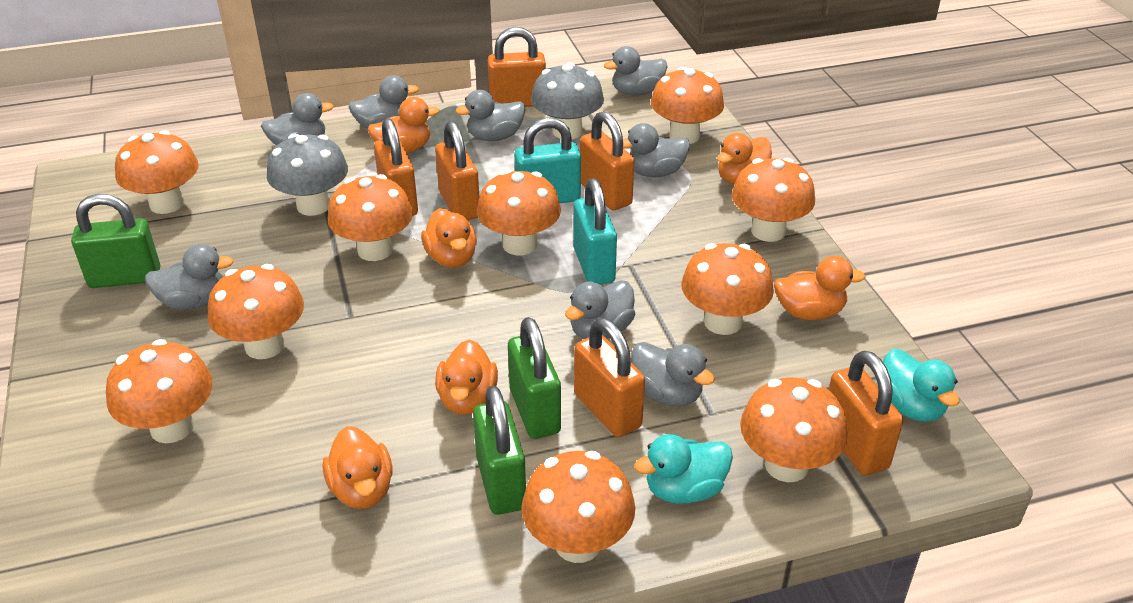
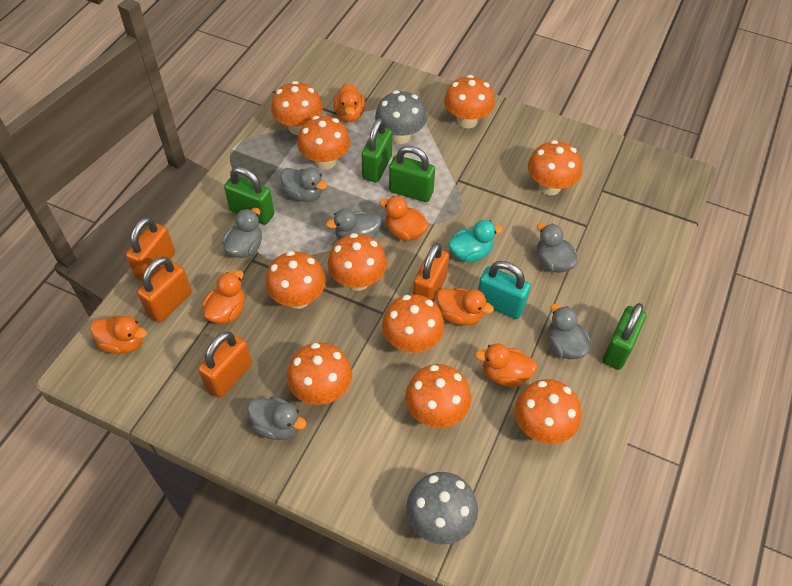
green padlock: 3 -> 4
grey duck: 8 -> 6
orange padlock: 6 -> 4
turquoise duck: 2 -> 1
turquoise padlock: 2 -> 1

